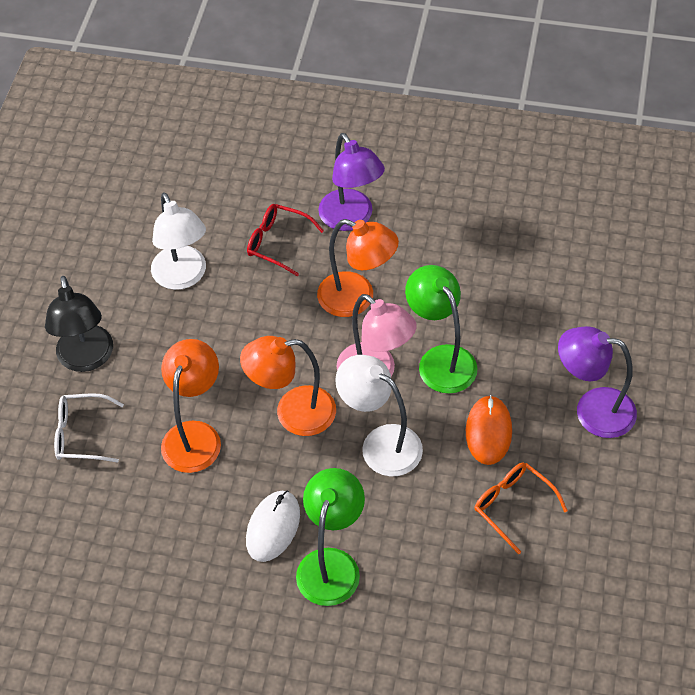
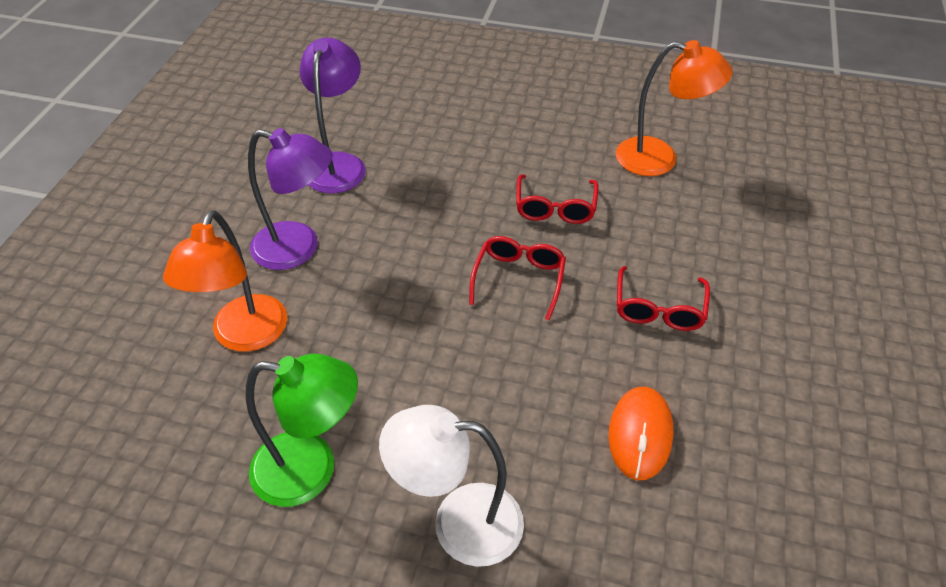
black lamp: 1 -> 0
green lamp: 2 -> 1
orange glasses: 1 -> 0
orange lamp: 3 -> 2
pink lamp: 1 -> 0
red glasses: 1 -> 3
white glasses: 1 -> 0
white lamp: 2 -> 1
white mouse: 1 -> 0

